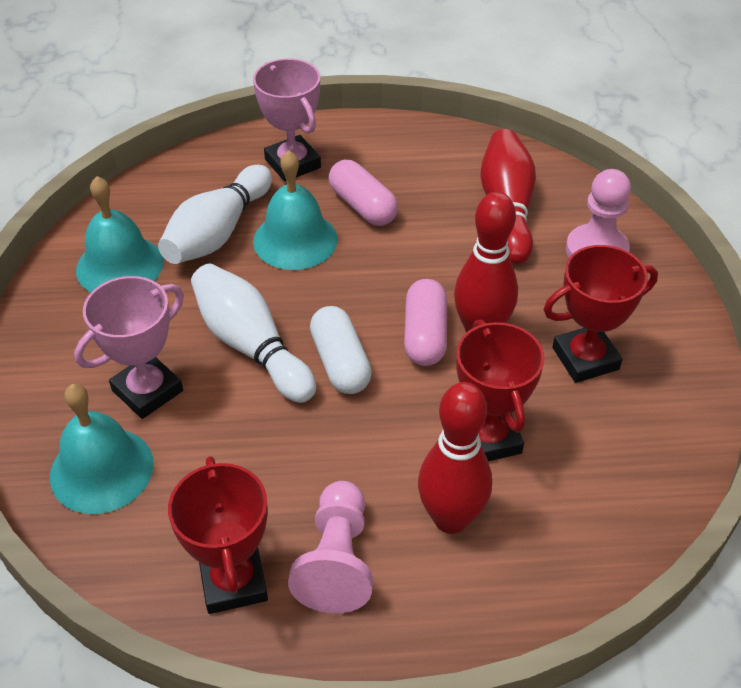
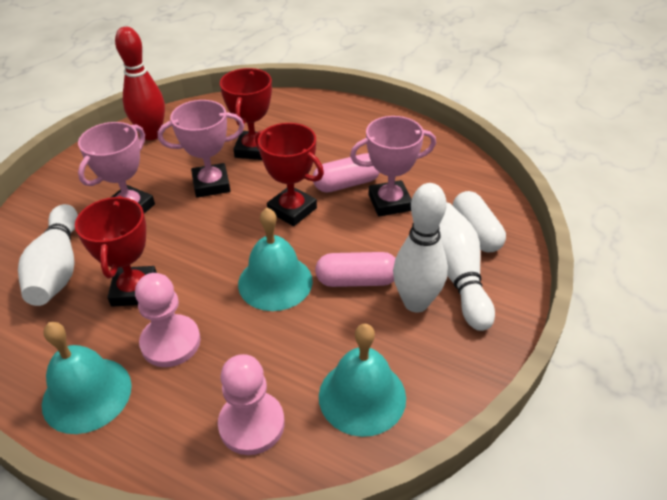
pink trophy: 2 -> 3
red bowling pin: 3 -> 1
white bowling pin: 2 -> 3

